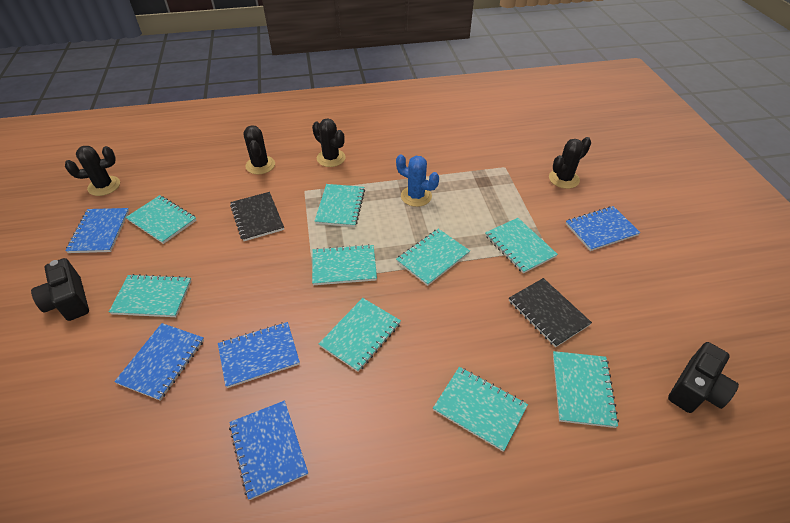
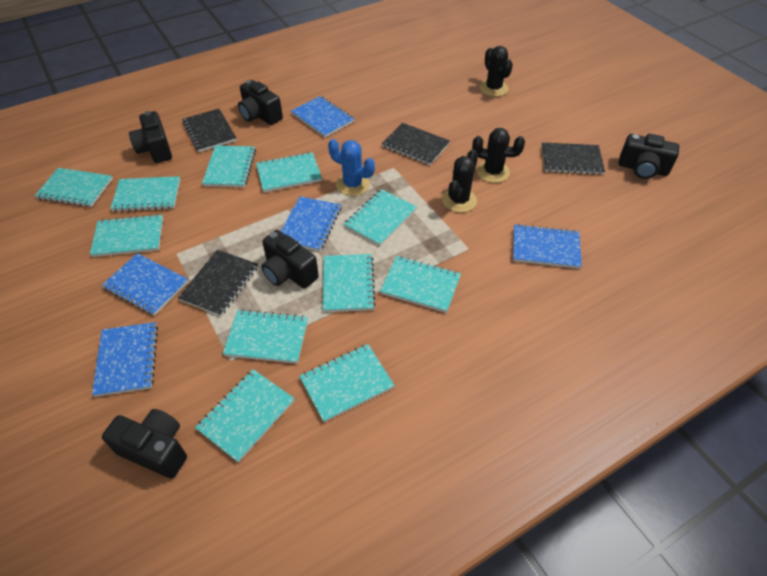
black cactus: 4 -> 3
black camera: 2 -> 5
black notebook: 2 -> 4
turquoise notebook: 9 -> 11

